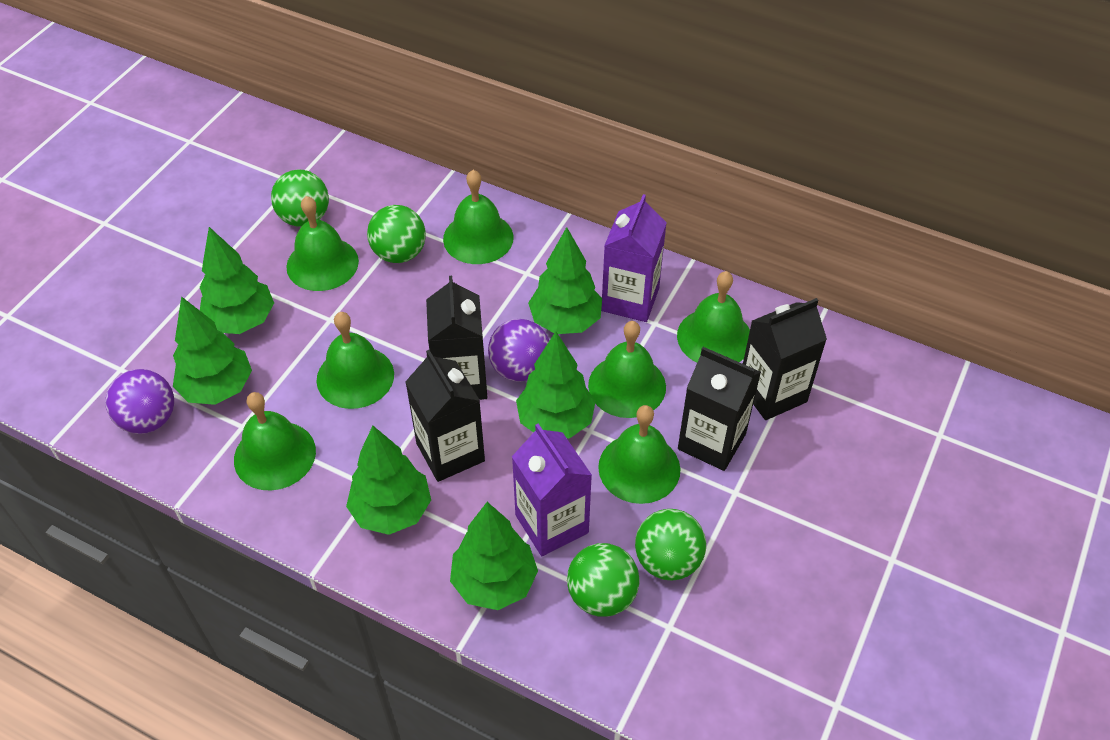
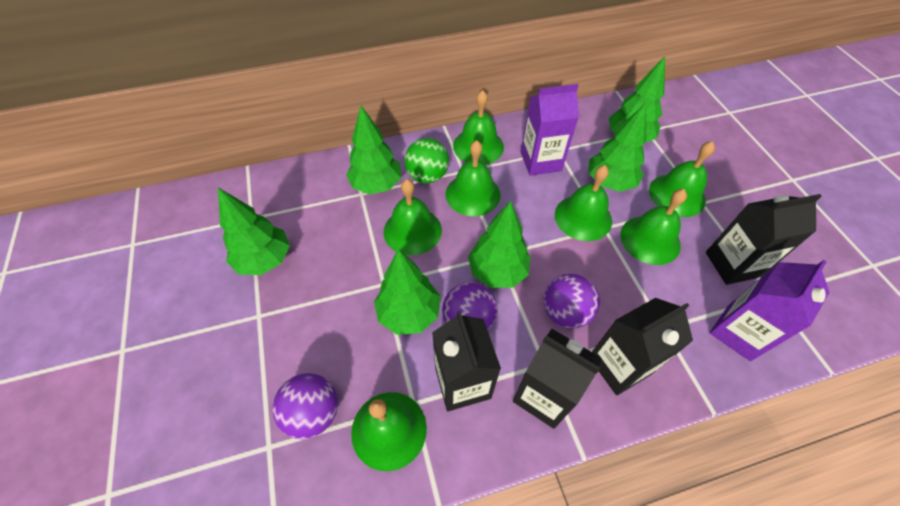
green ball: 4 -> 1
purple ball: 2 -> 3

